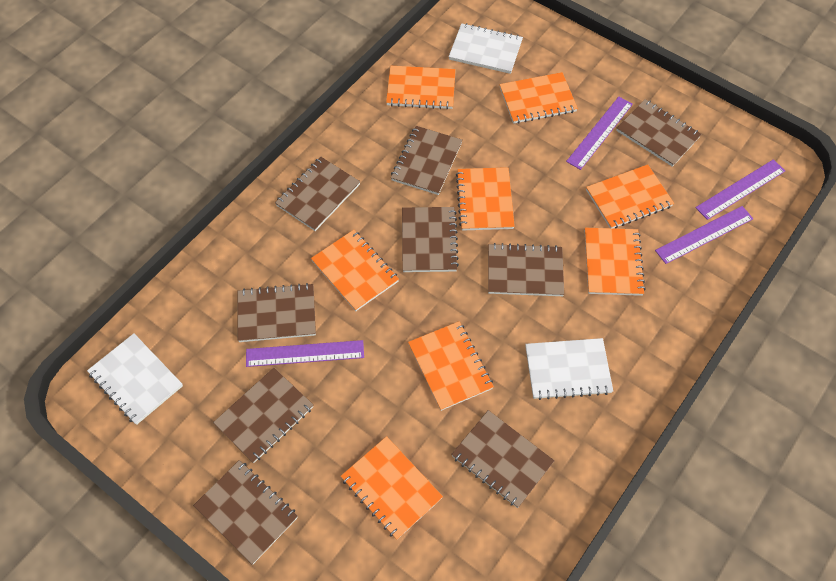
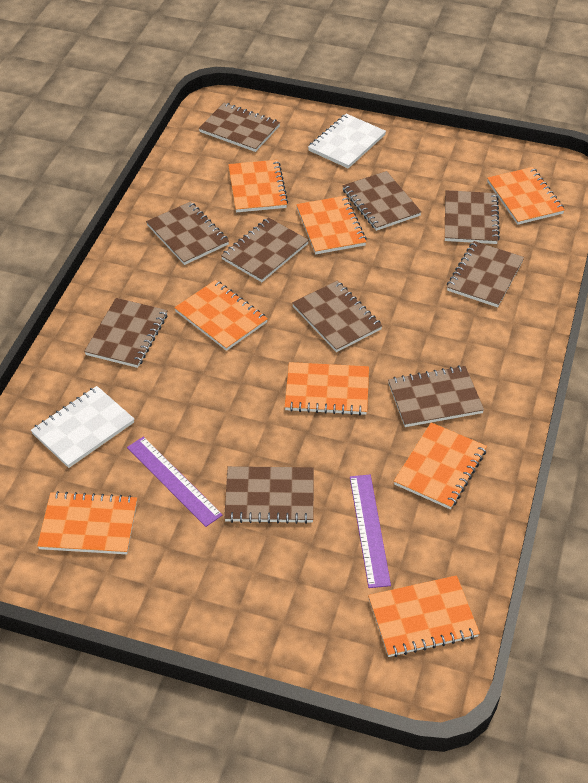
brown notebook: 9 -> 10
purple ruler: 4 -> 2
white notebook: 3 -> 2

